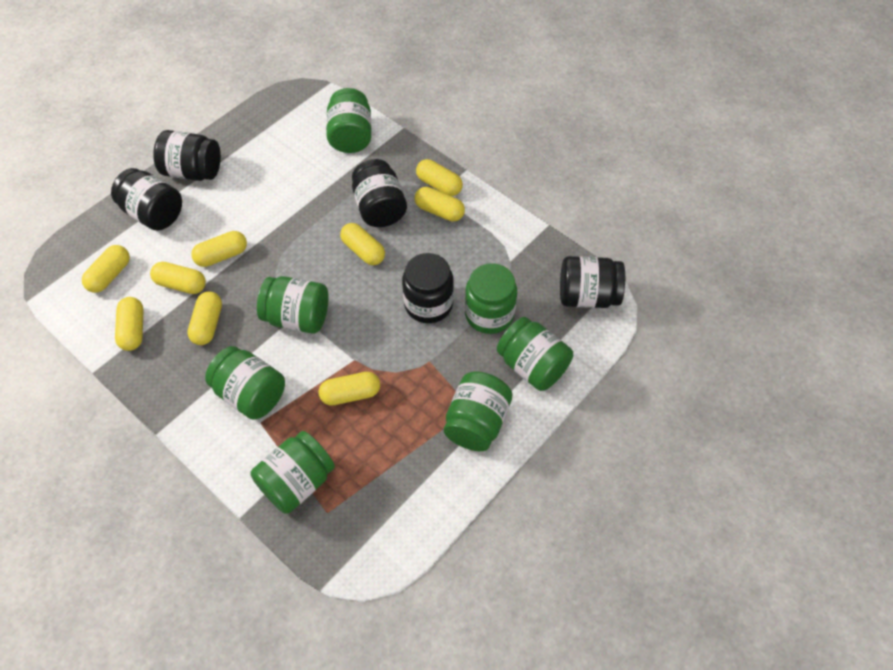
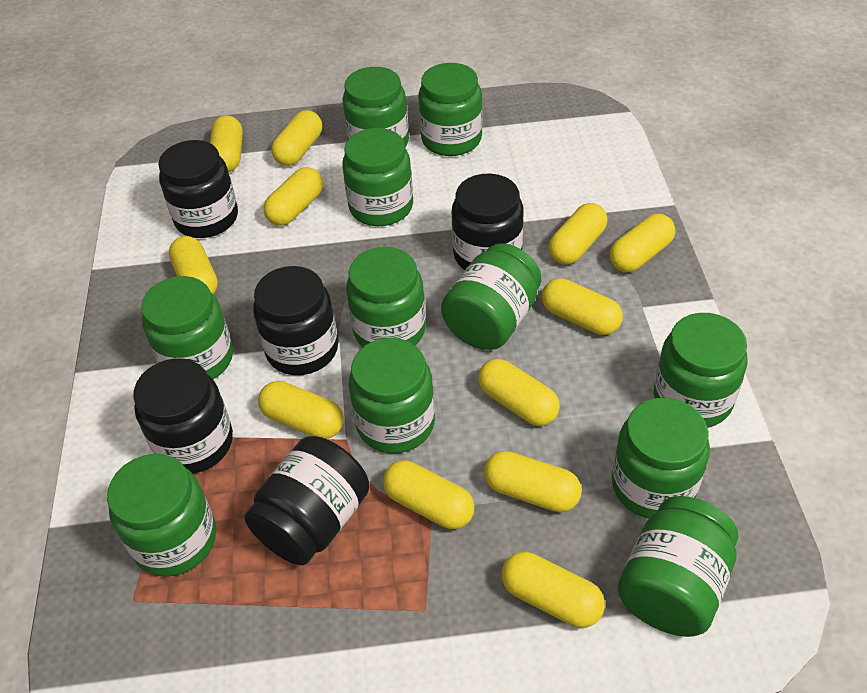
green jar: 7 -> 11
yellow capsule: 9 -> 12

